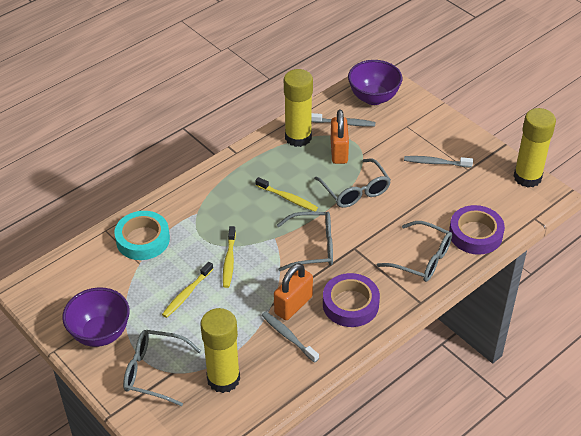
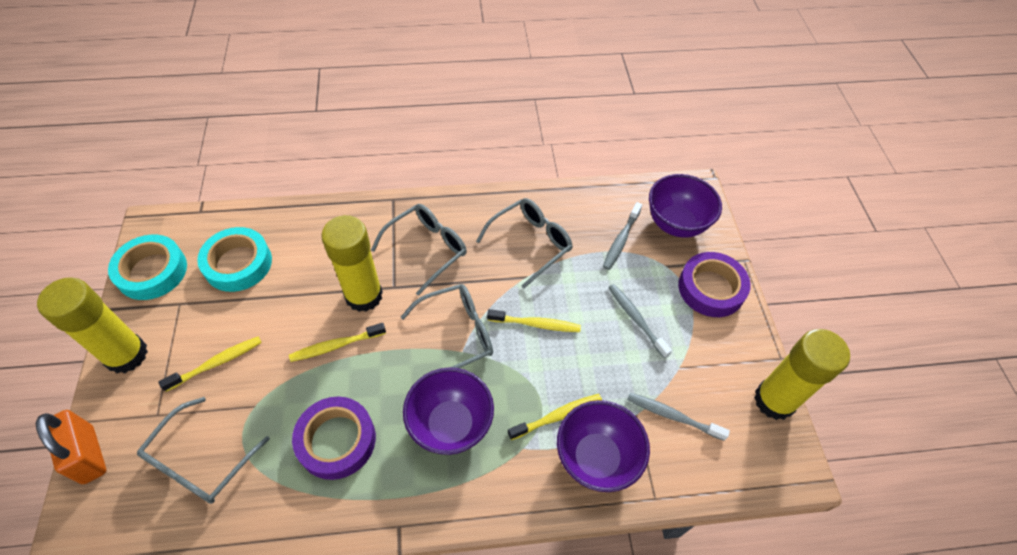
orange padlock: 2 -> 1
purple bowl: 2 -> 3
turquoise tape: 1 -> 2
yellow toothbrush: 3 -> 4

